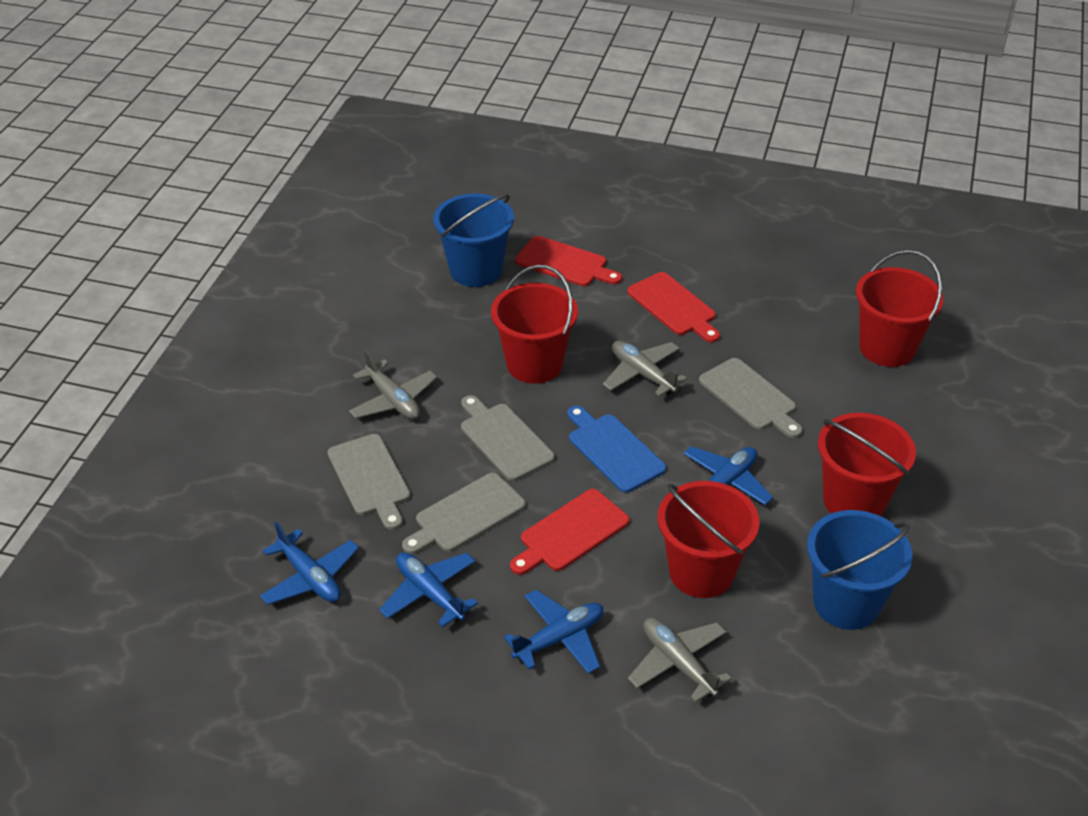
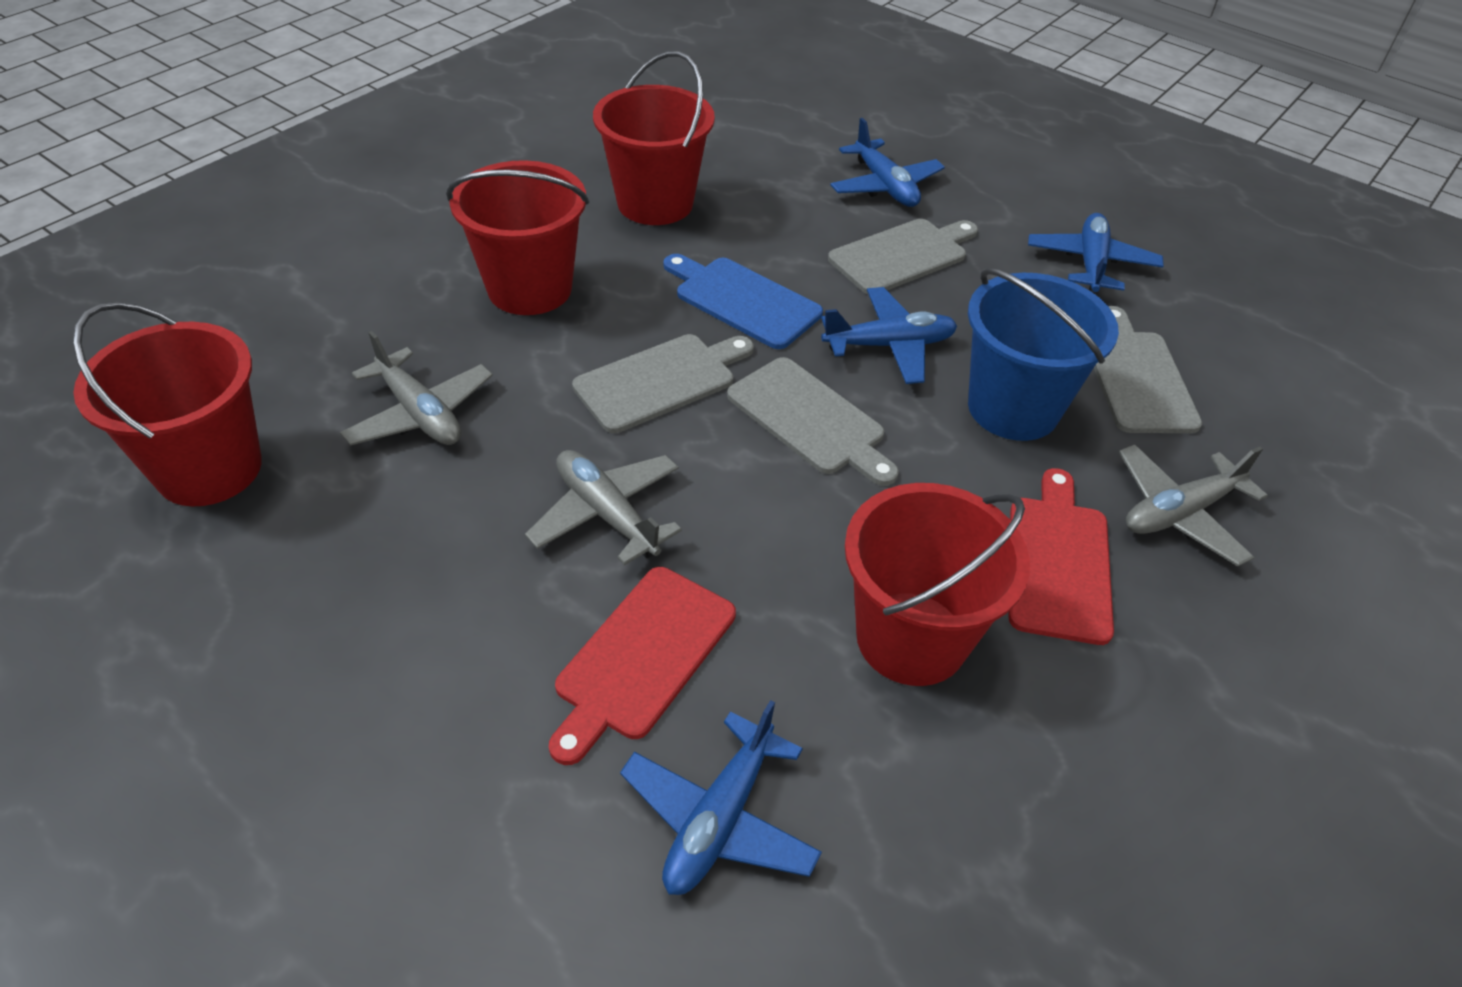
blue bucket: 2 -> 1
red cutting board: 3 -> 2

